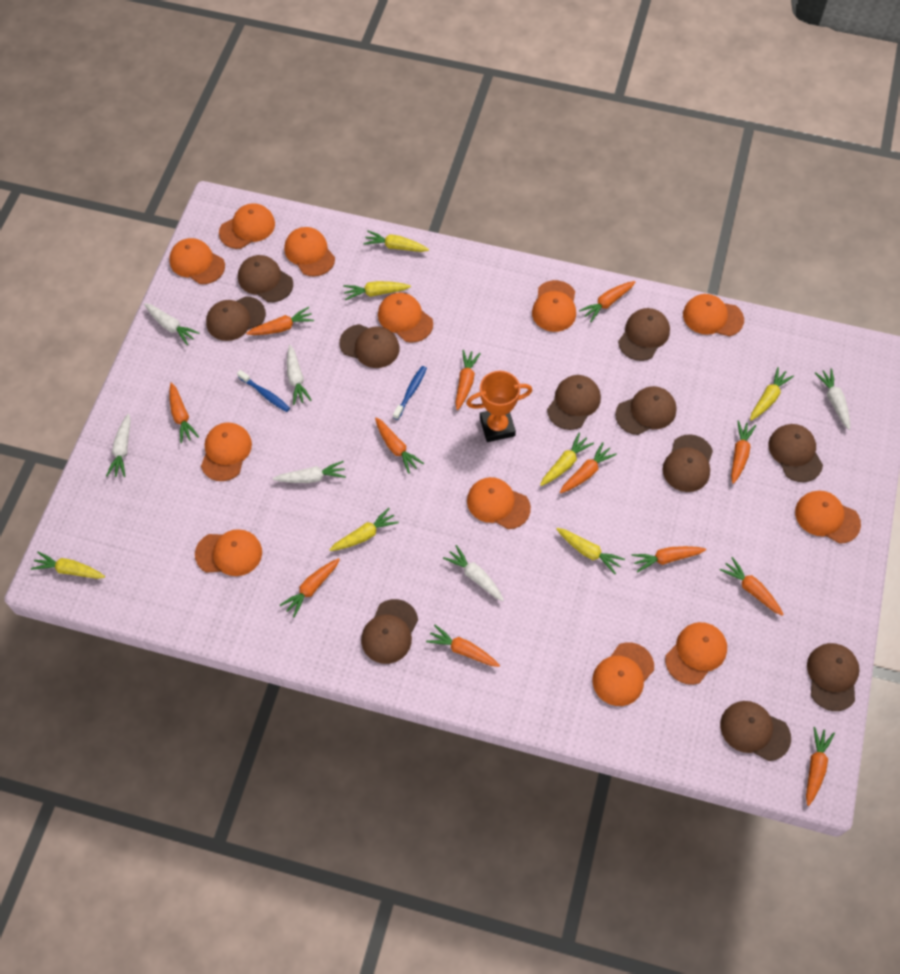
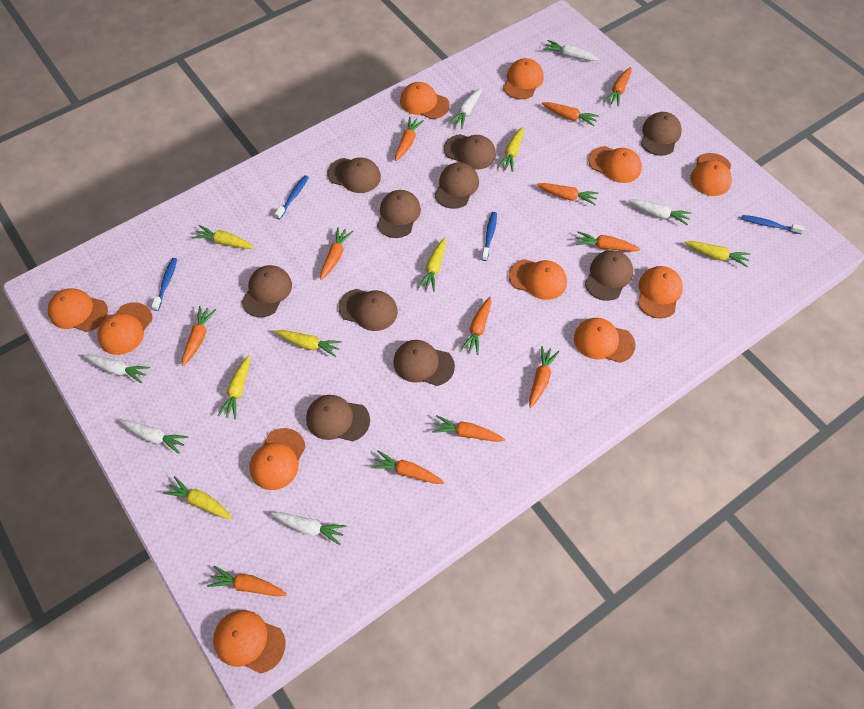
blue toothbrush: 2 -> 4
brown cap: 11 -> 10
orange cap: 12 -> 11
orange trophy: 1 -> 0

